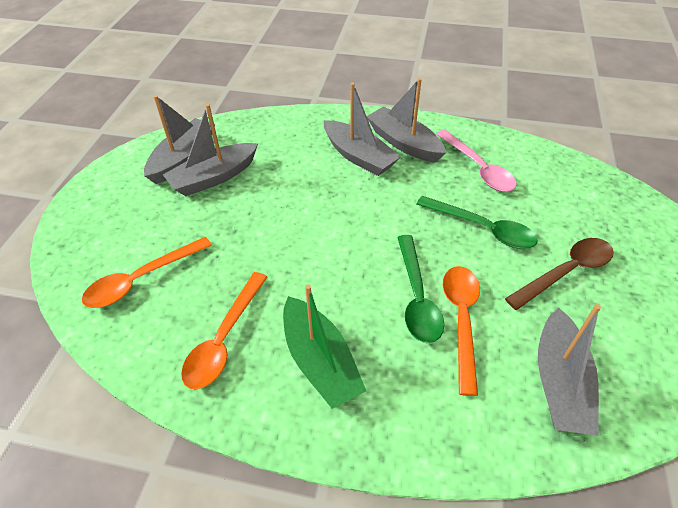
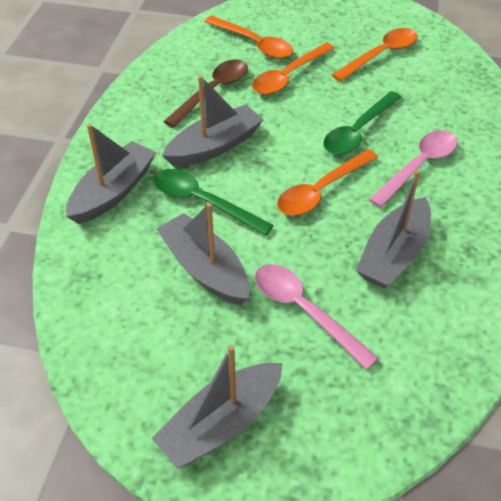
green boat: 1 -> 0
orange spoon: 3 -> 4
pink spoon: 1 -> 2

